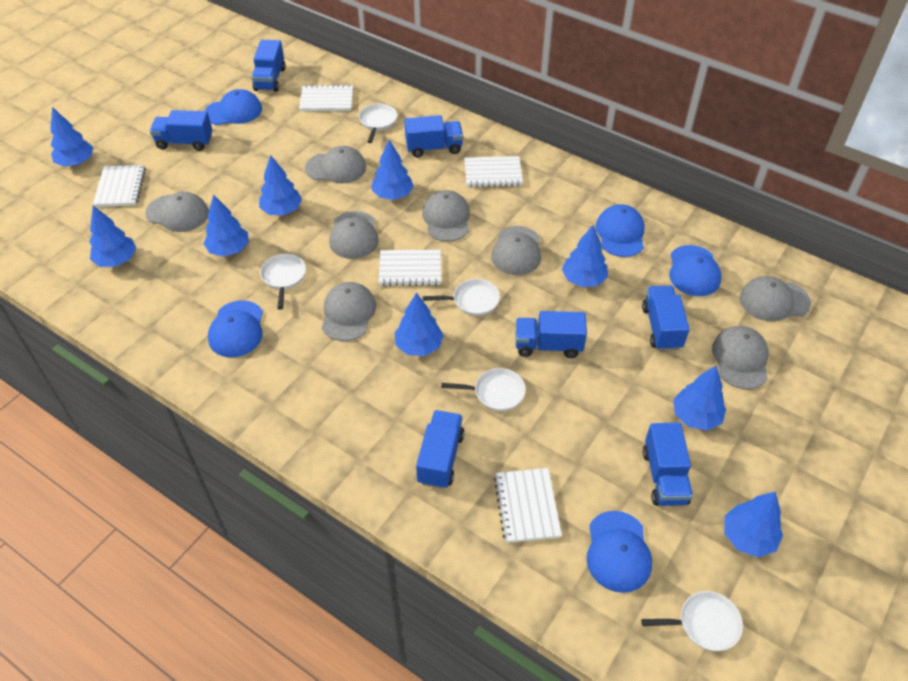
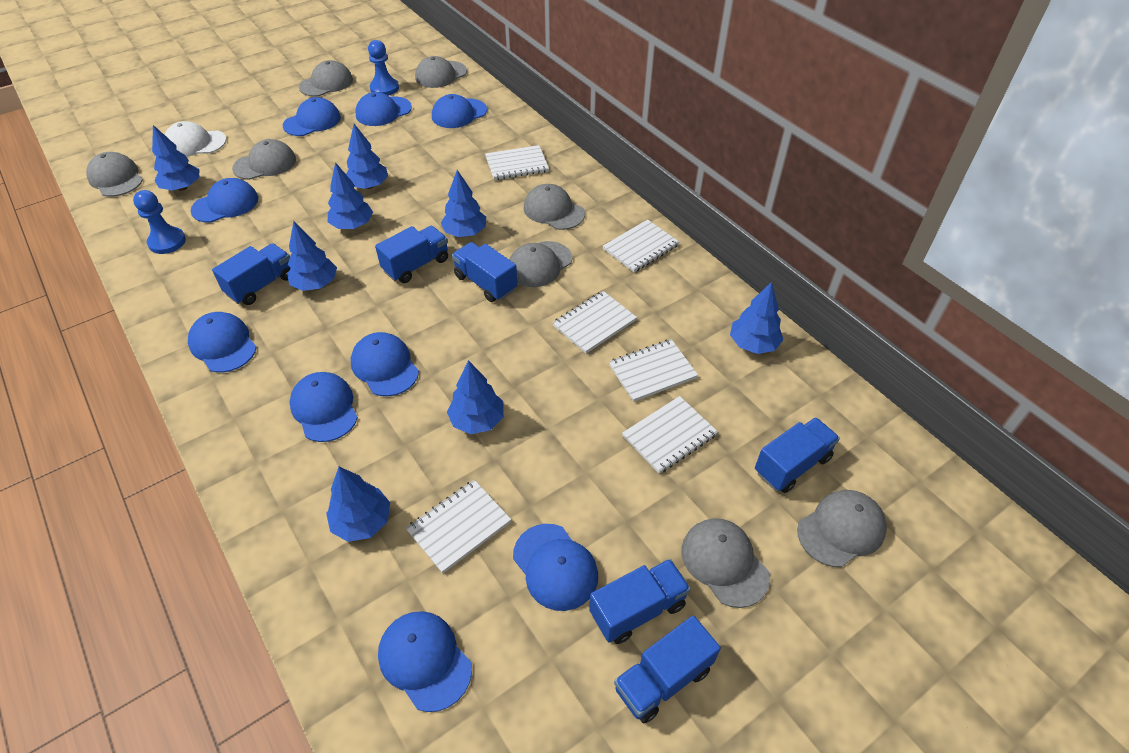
blue cap: 5 -> 9
blue pawn: 0 -> 2
blue tree: 9 -> 8
blue truck: 7 -> 6
white cap: 0 -> 1
white notebook: 5 -> 6
white pan: 5 -> 0

